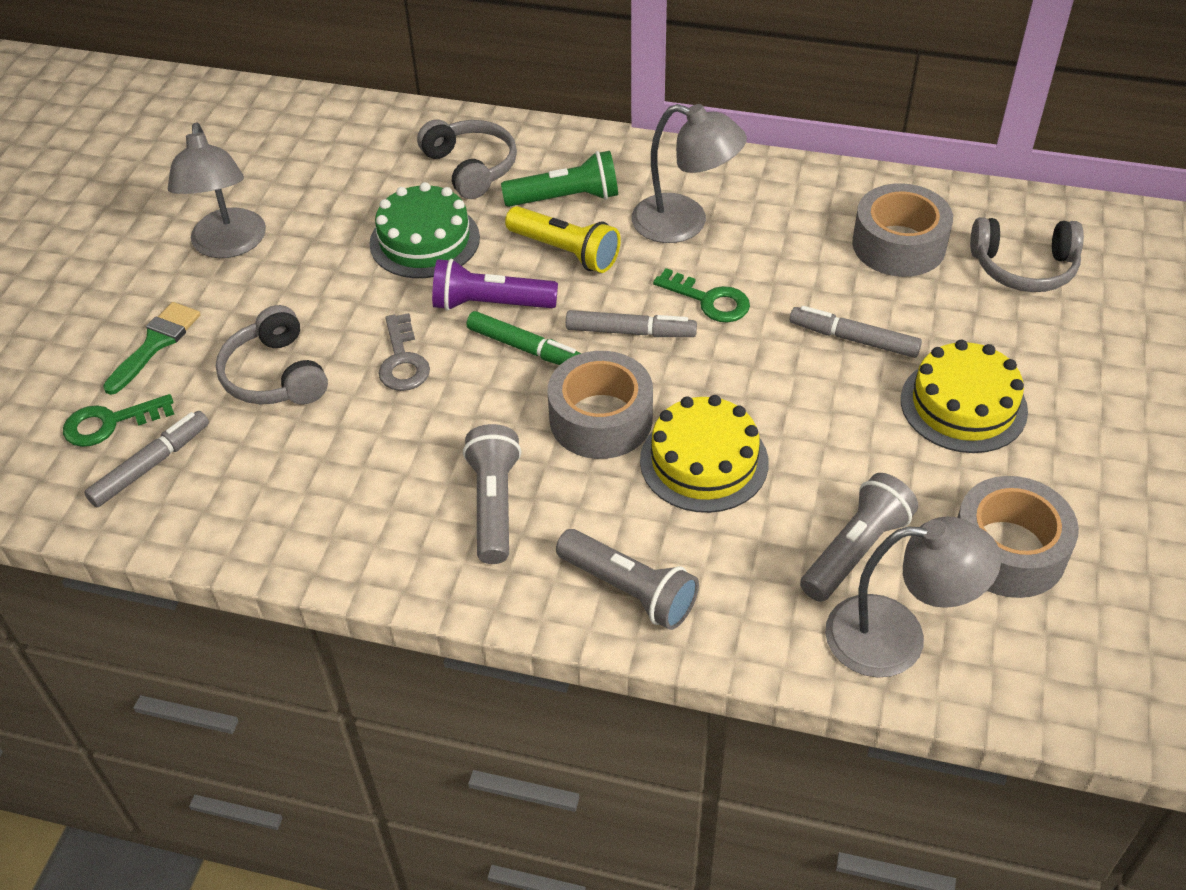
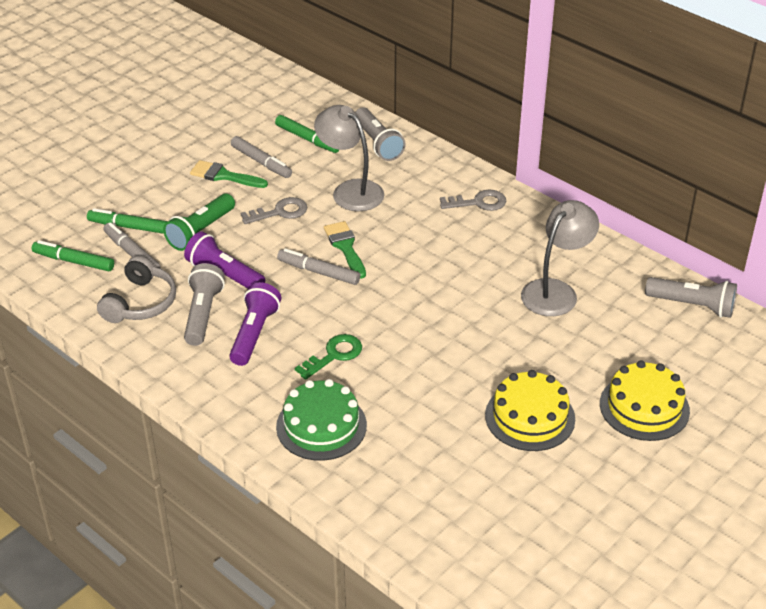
green brush: 1 -> 2
green key: 2 -> 1
green marker: 1 -> 3
grey headphones: 3 -> 1
grey key: 1 -> 2
grey lamp: 3 -> 2
grey tape: 3 -> 0
purple flashlight: 1 -> 2
yellow flashlight: 1 -> 0

